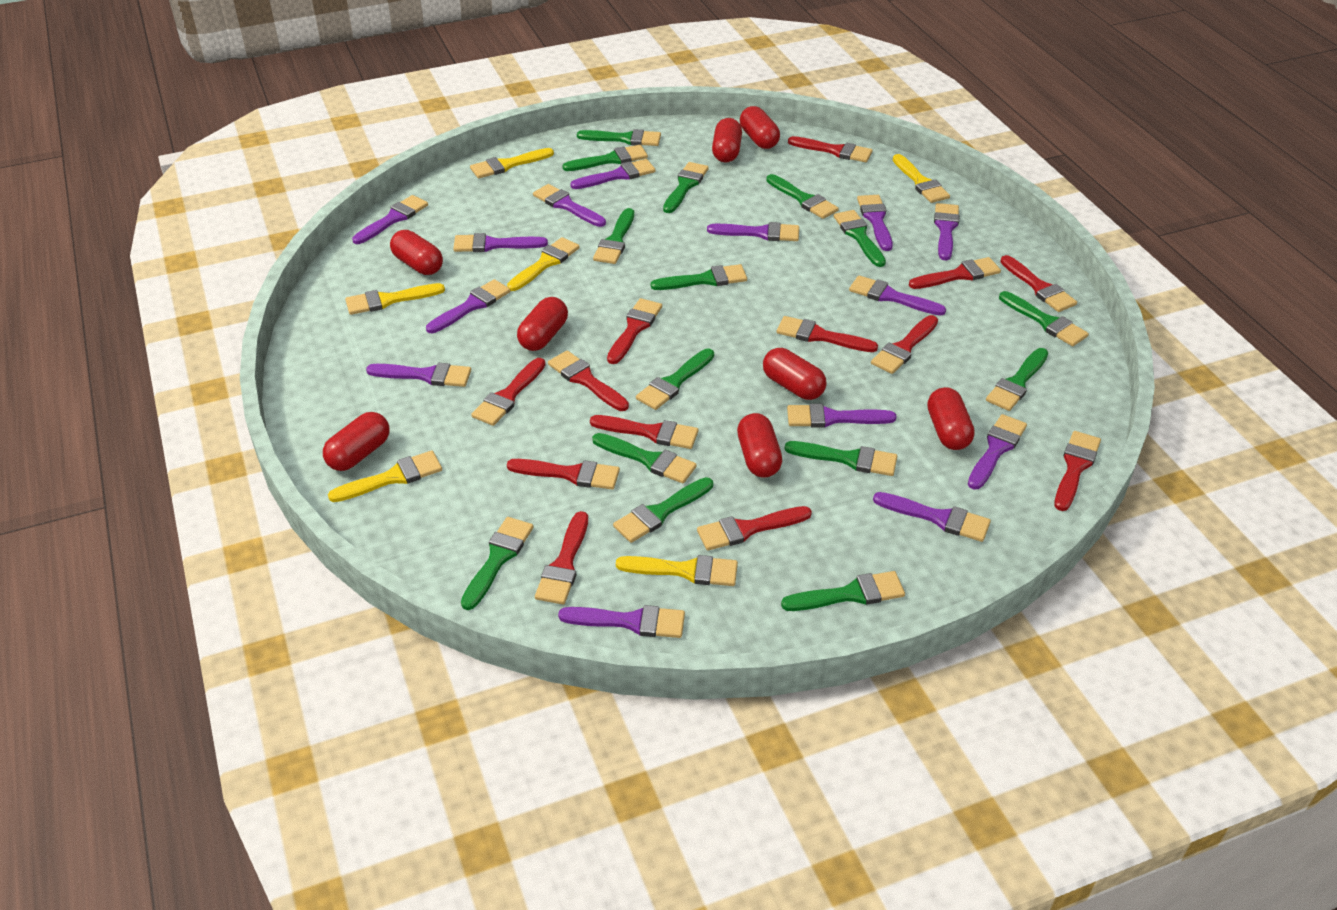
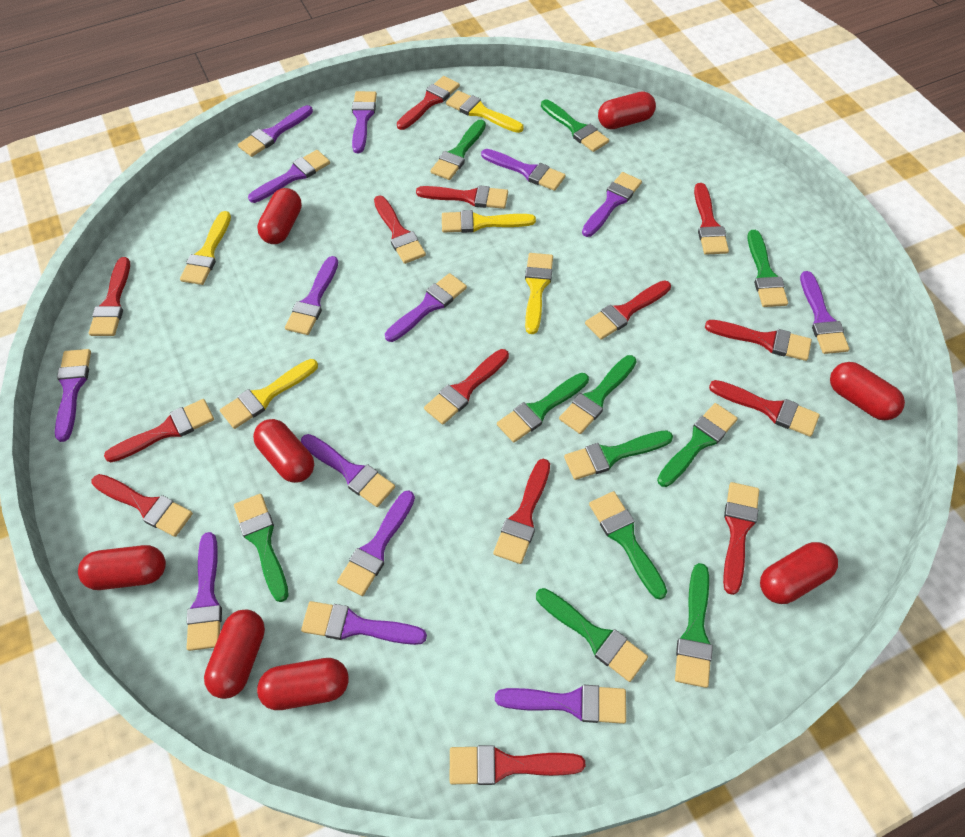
green brush: 15 -> 11
red brush: 13 -> 14
yellow brush: 6 -> 5

